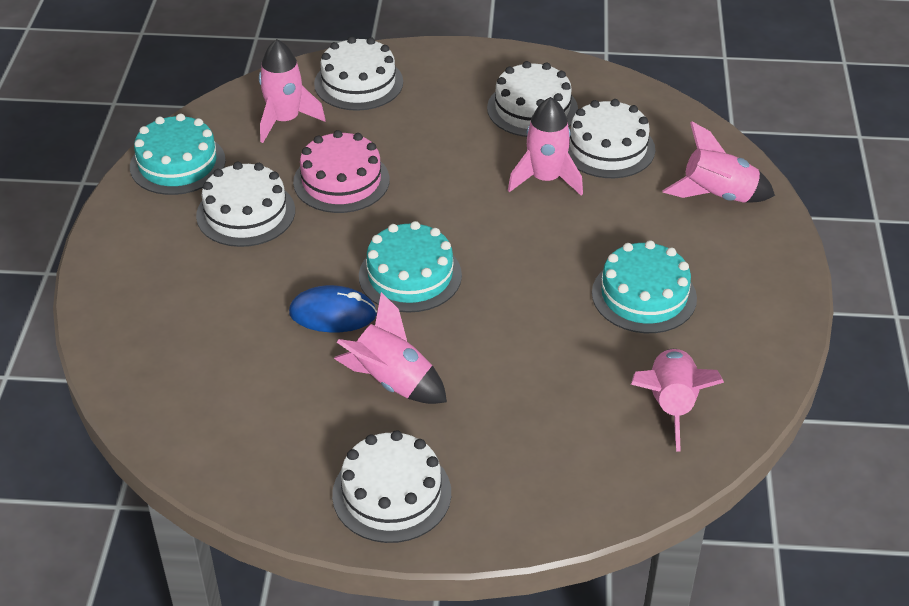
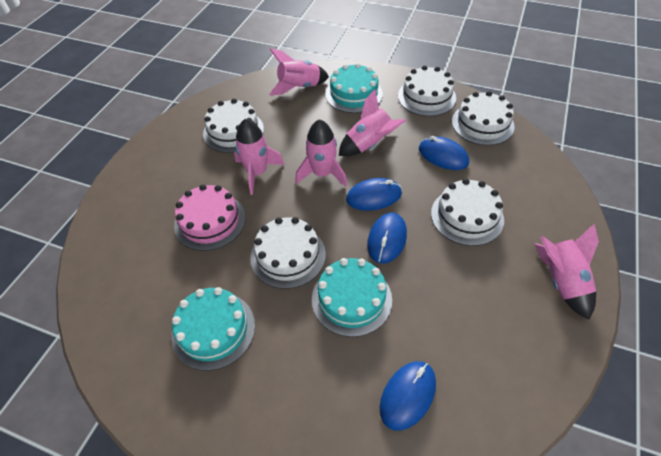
blue mouse: 1 -> 4

